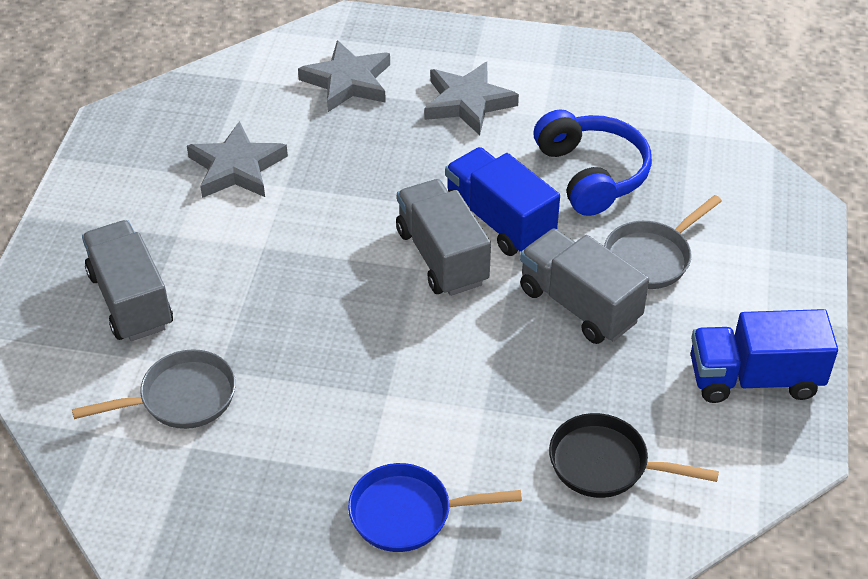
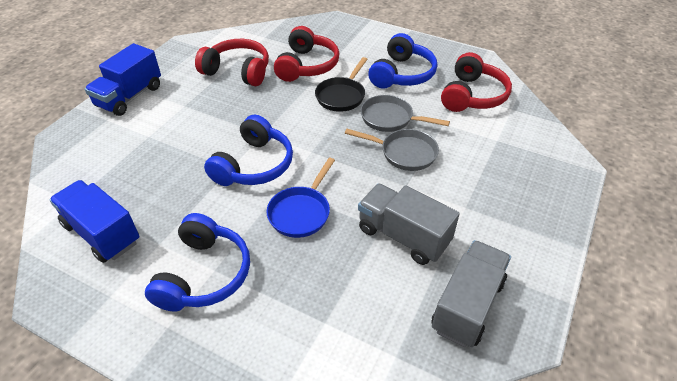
blue headphones: 1 -> 3
grey star: 3 -> 0
grey truck: 3 -> 2
red headphones: 0 -> 3

